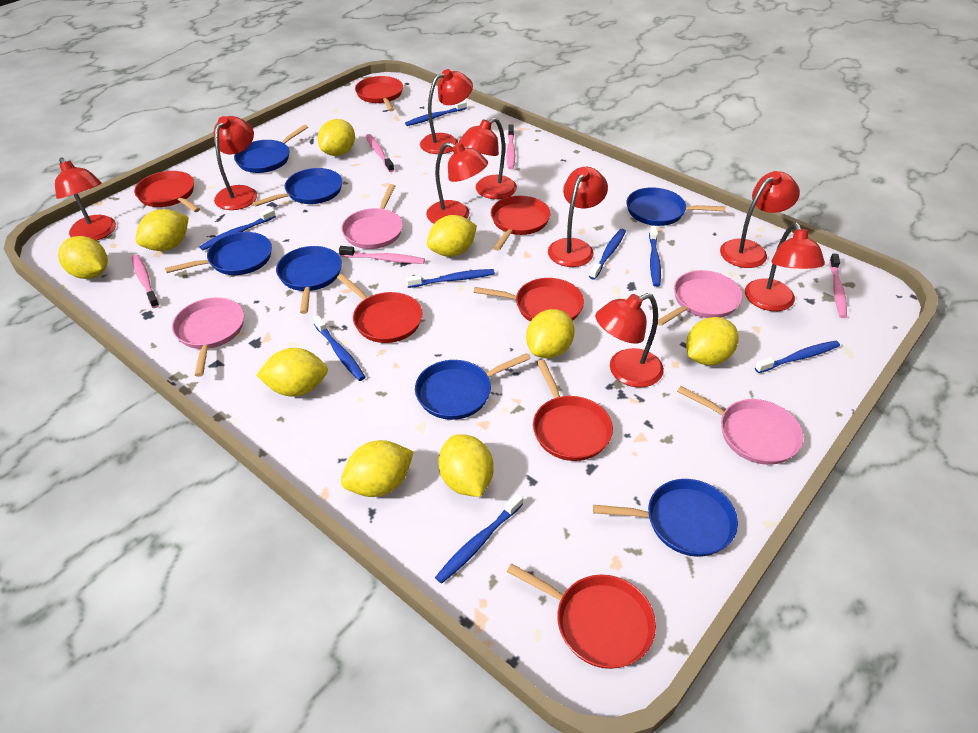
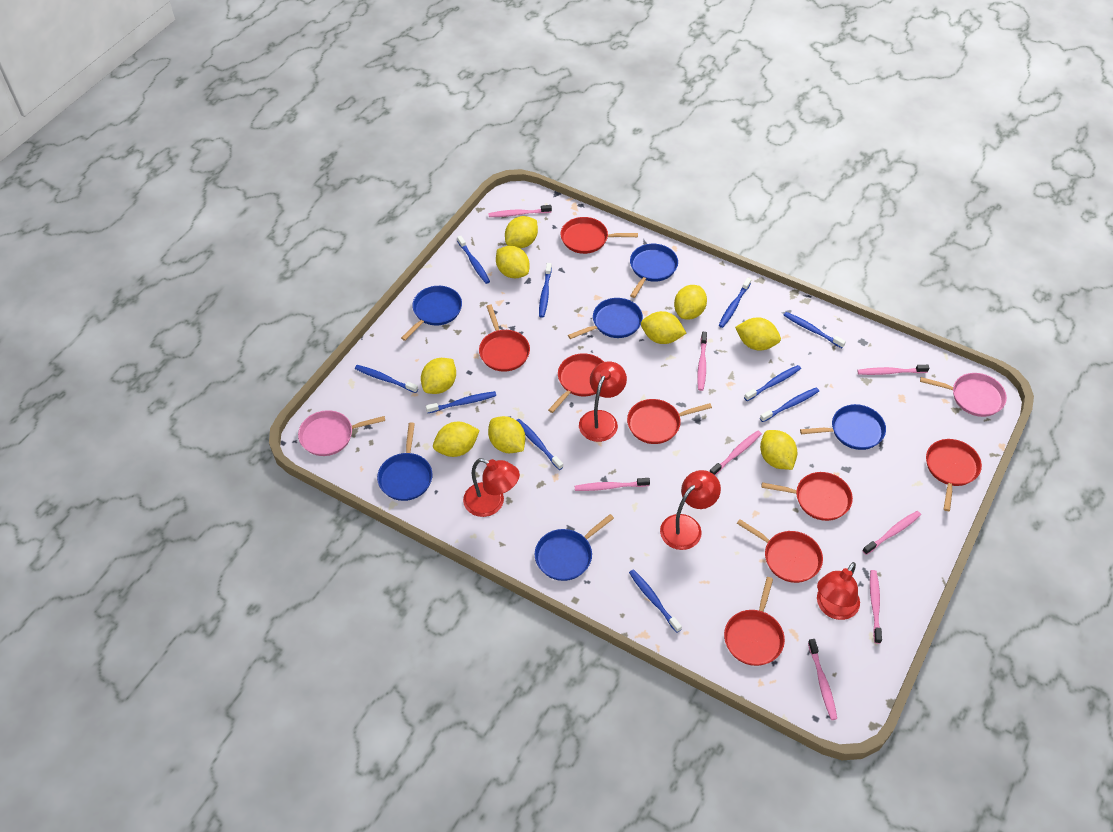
blue pan: 7 -> 6
blue toothbrush: 8 -> 10
pink pan: 4 -> 2
pink toothbrush: 5 -> 8
red lamp: 9 -> 4
red pan: 7 -> 8

